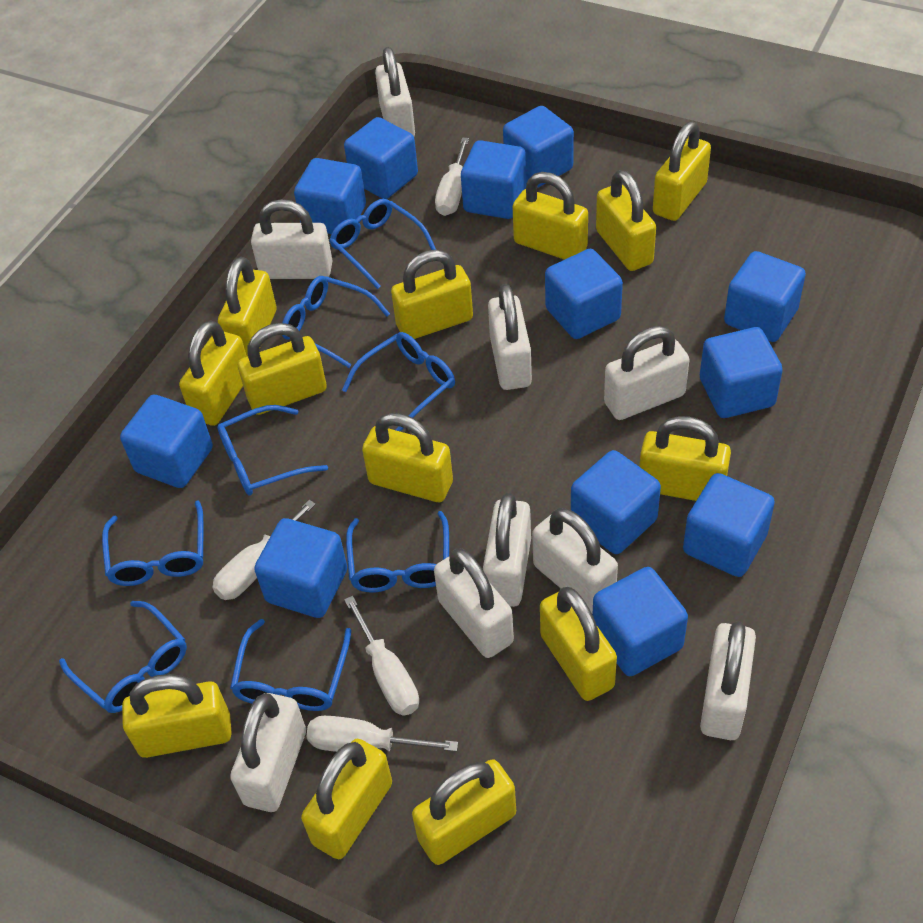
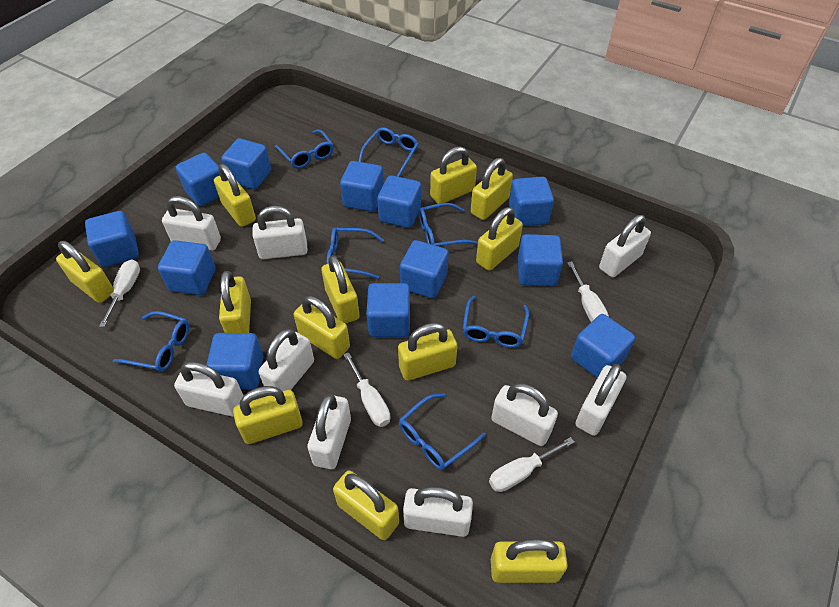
blue glasses: 8 -> 7
yellow padlock: 13 -> 12

